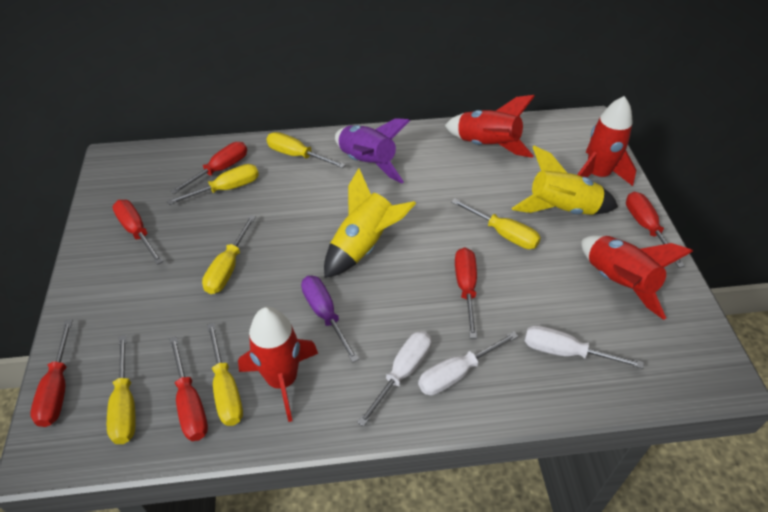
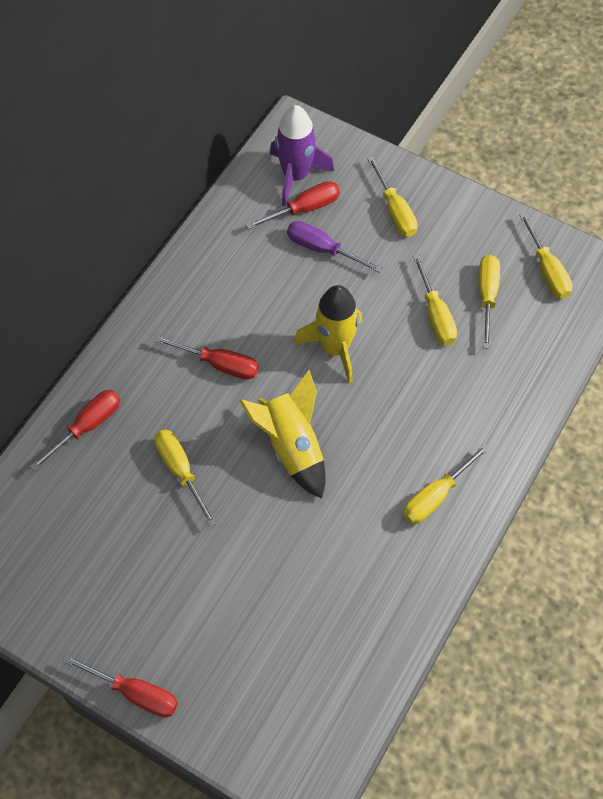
red rocket: 4 -> 0
red screwdriver: 6 -> 4
white screwdriver: 3 -> 0

